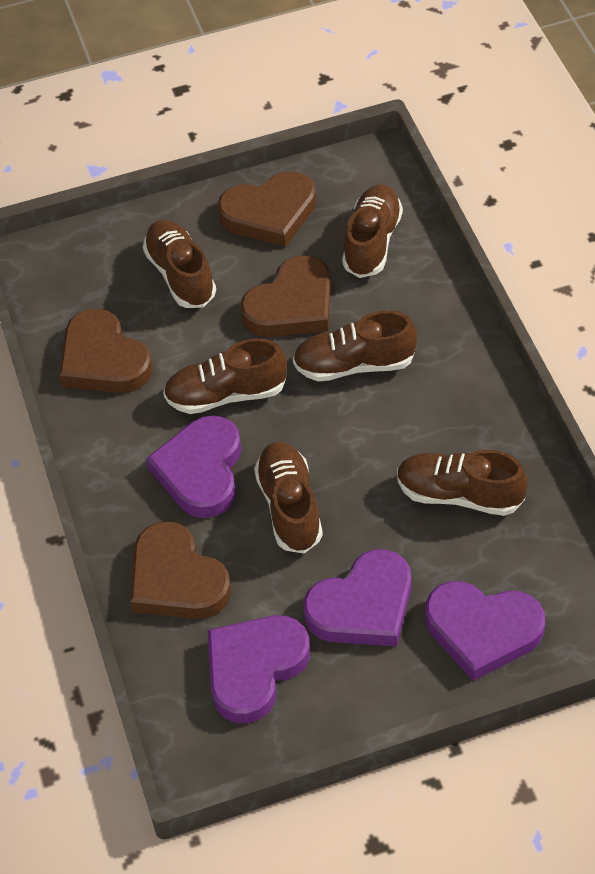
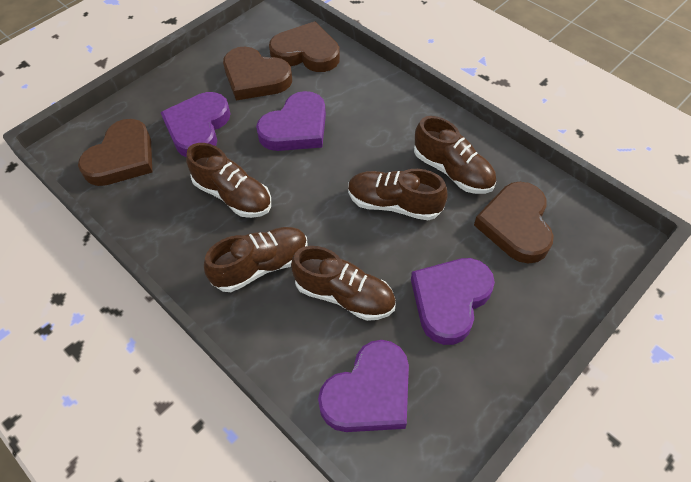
brown shoe: 6 -> 5

